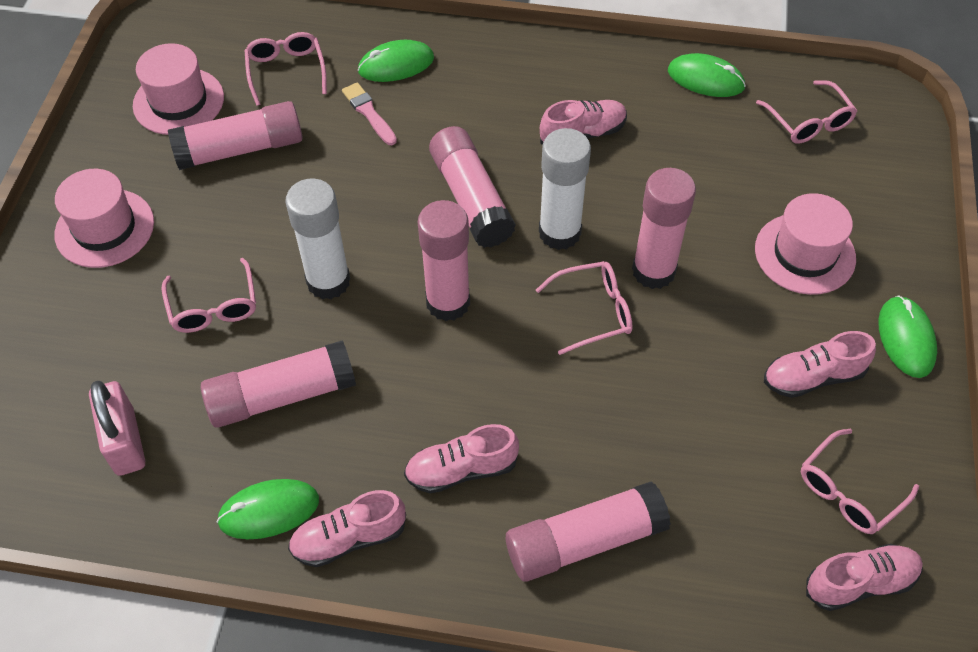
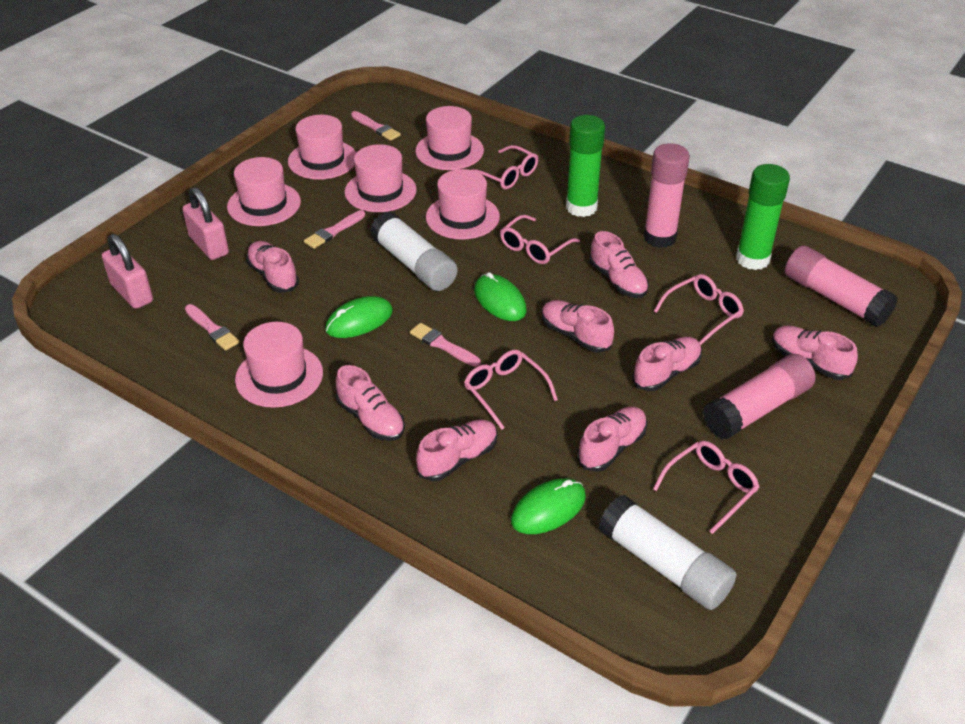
green glue stick: 0 -> 2
green mouse: 4 -> 3
pink brush: 1 -> 4
pink glue stick: 6 -> 3
pink hat: 3 -> 6
pink padlock: 1 -> 2
pink shoe: 5 -> 8

